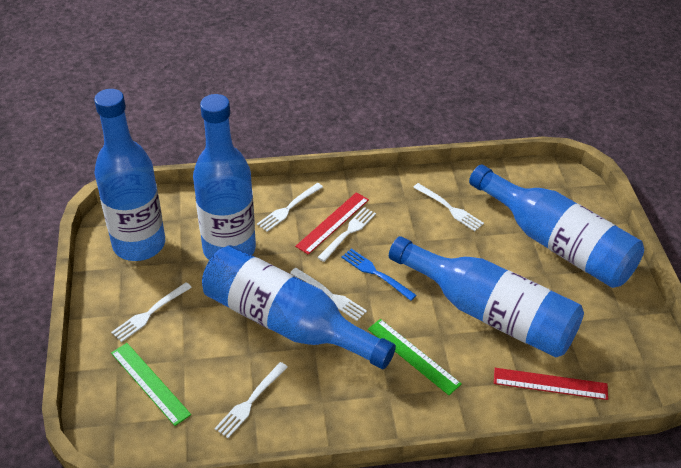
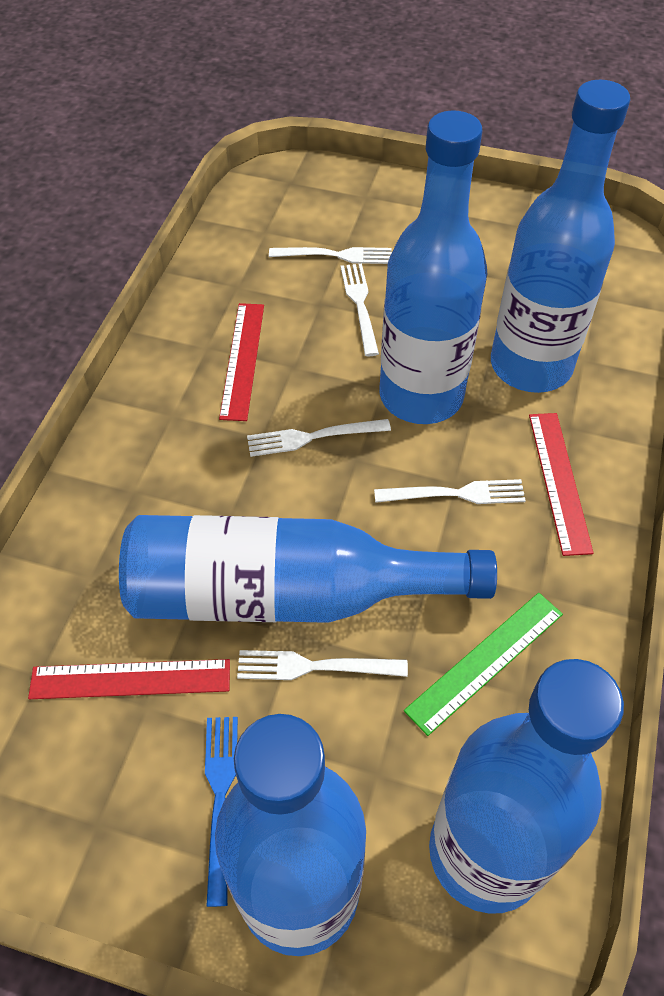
green ruler: 2 -> 1
red ruler: 2 -> 3
white fork: 6 -> 5

